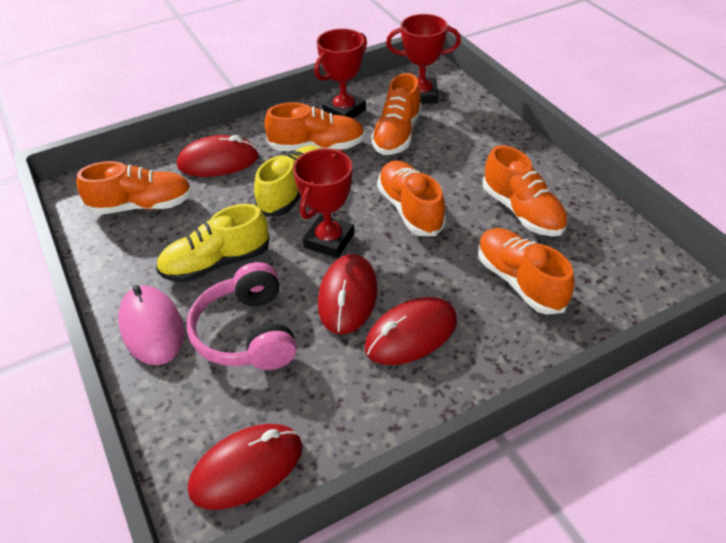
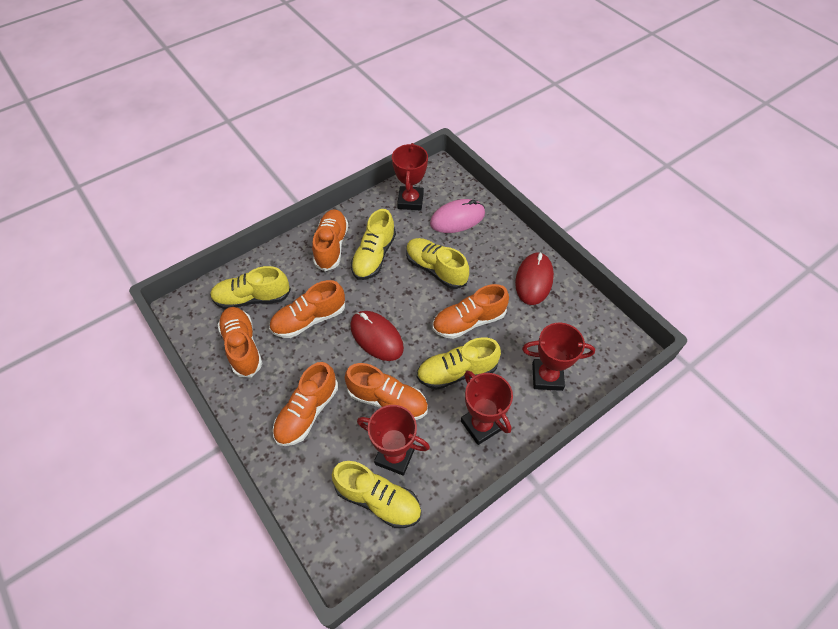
pink headphones: 1 -> 0
red mouse: 4 -> 2
red trophy: 3 -> 4
yellow shoe: 2 -> 5

